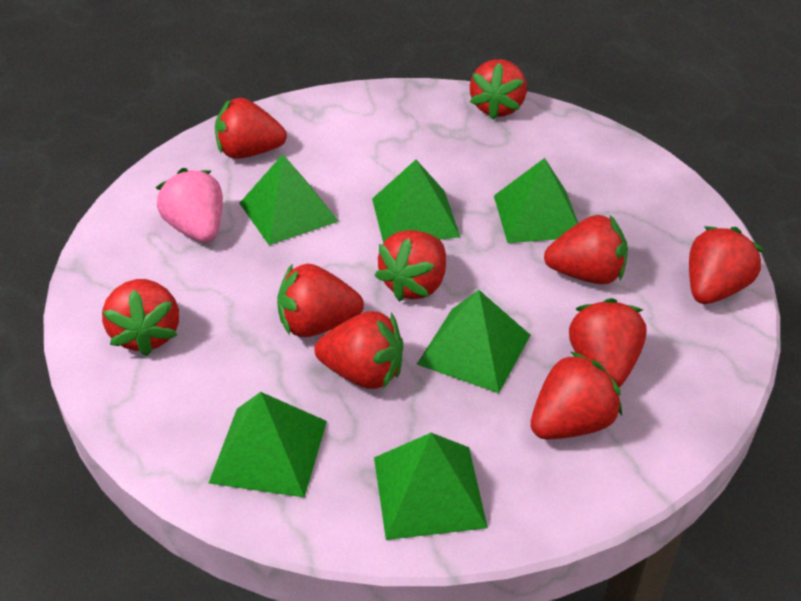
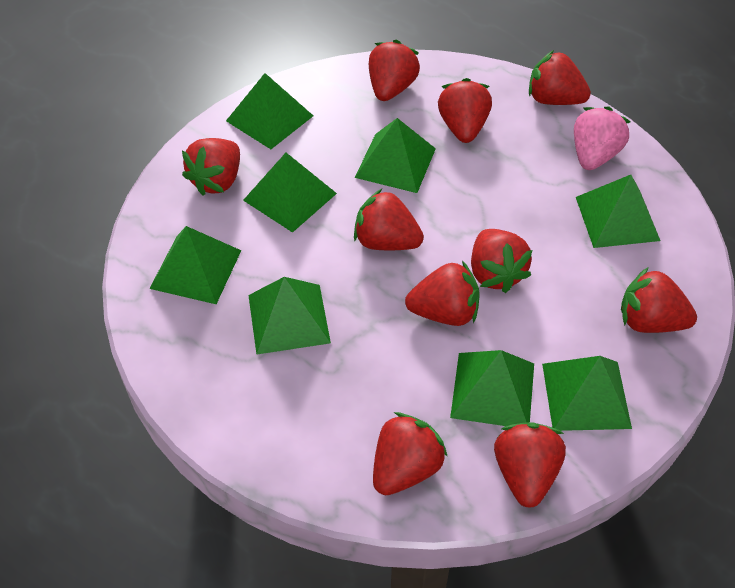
green pyramid: 6 -> 8

